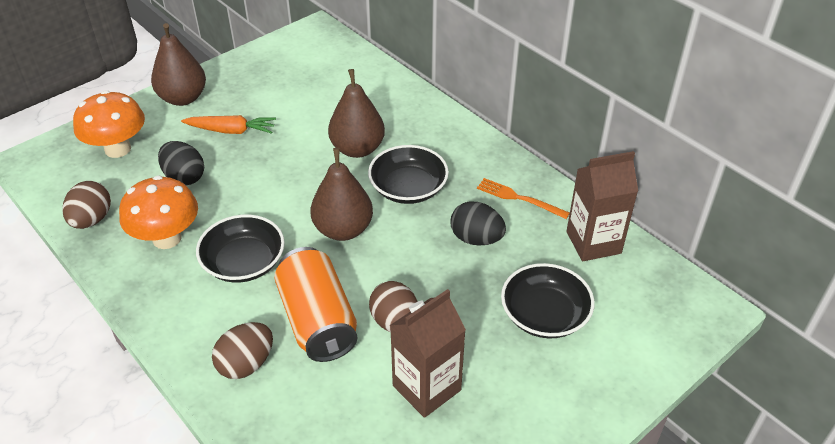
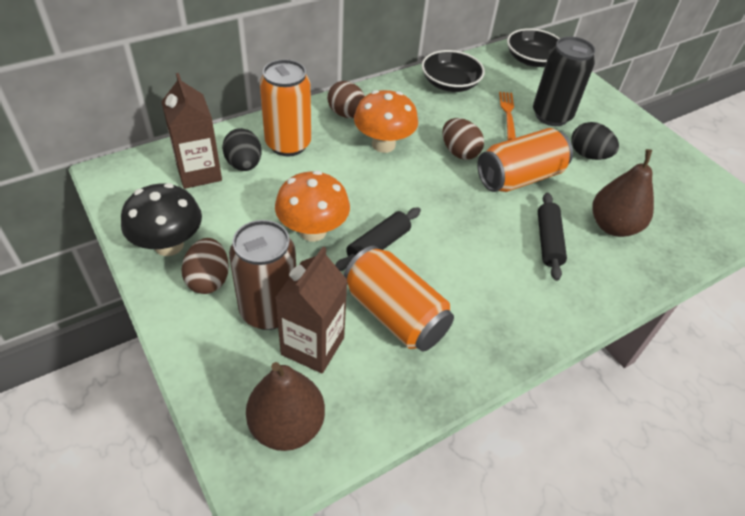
black bowl: 3 -> 2
black can: 0 -> 1
black mushroom: 0 -> 1
black rolling pin: 0 -> 2
brown can: 0 -> 1
brown pear: 3 -> 2
orange can: 1 -> 3
orange carrot: 1 -> 0

